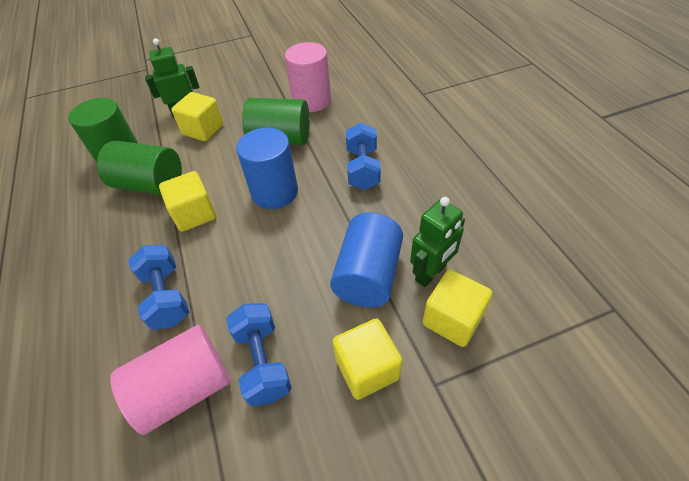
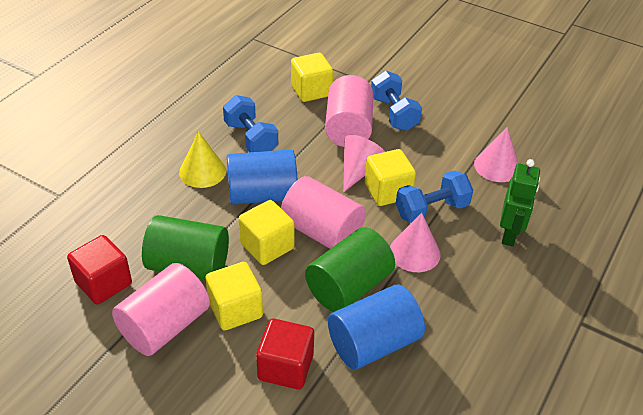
green cylinder: 3 -> 2
green robot: 2 -> 1
pink cone: 0 -> 3
pink cylinder: 2 -> 3
red cube: 0 -> 2
yellow cone: 0 -> 1

